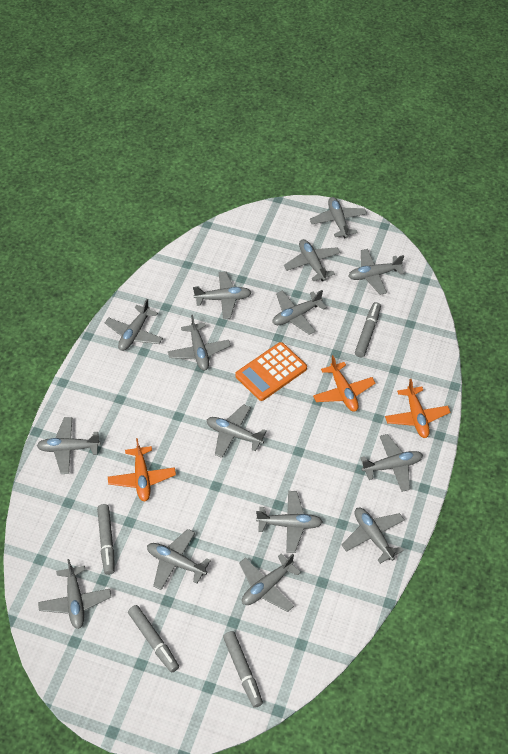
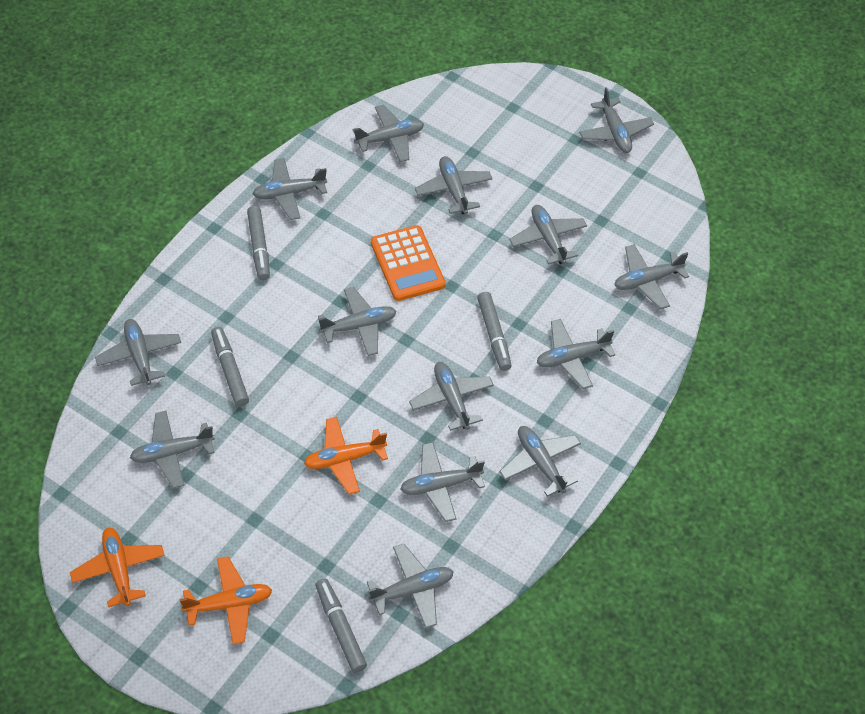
grey plane: 15 -> 14

